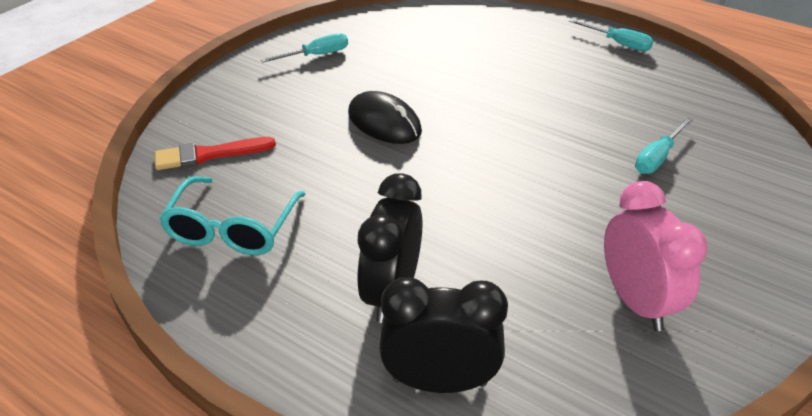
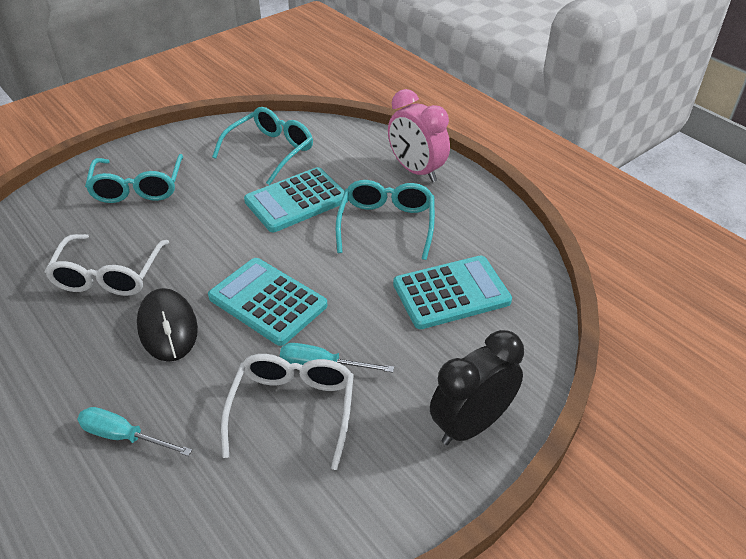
black clock: 2 -> 1
red brush: 1 -> 0
turquoise calculator: 0 -> 3
turquoise glasses: 1 -> 3
turquoise screwdriver: 3 -> 2
white glasses: 0 -> 2

